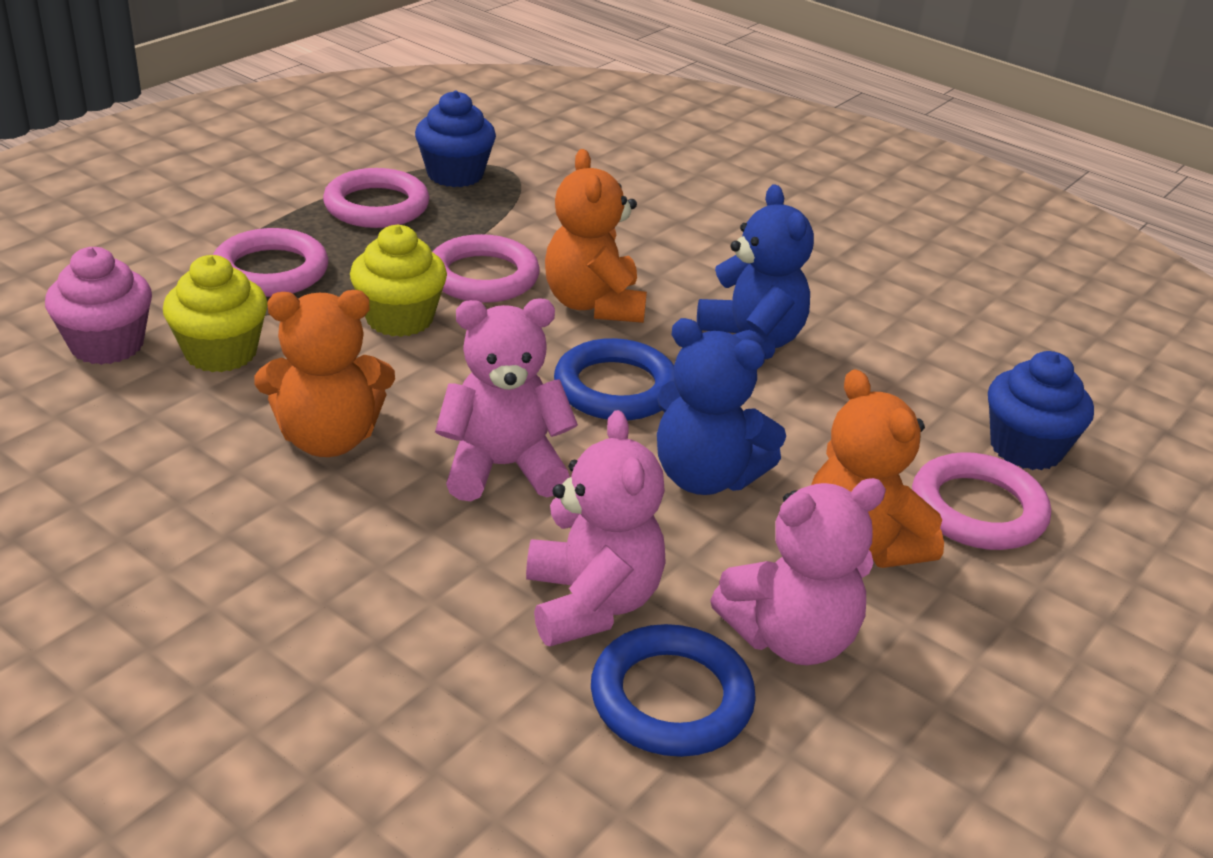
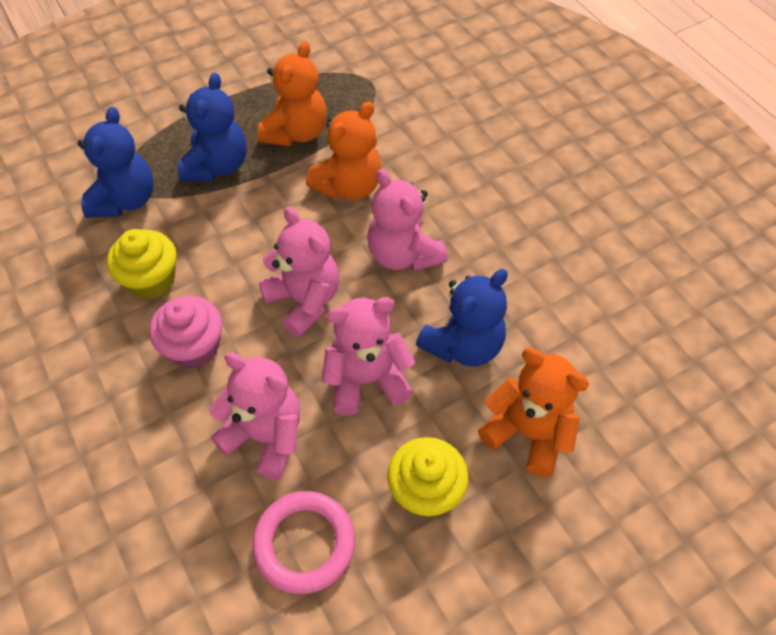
blue cupcake: 2 -> 0
blue ring: 2 -> 0
blue teddy bear: 2 -> 3
pink ring: 4 -> 1
pink teddy bear: 3 -> 4

